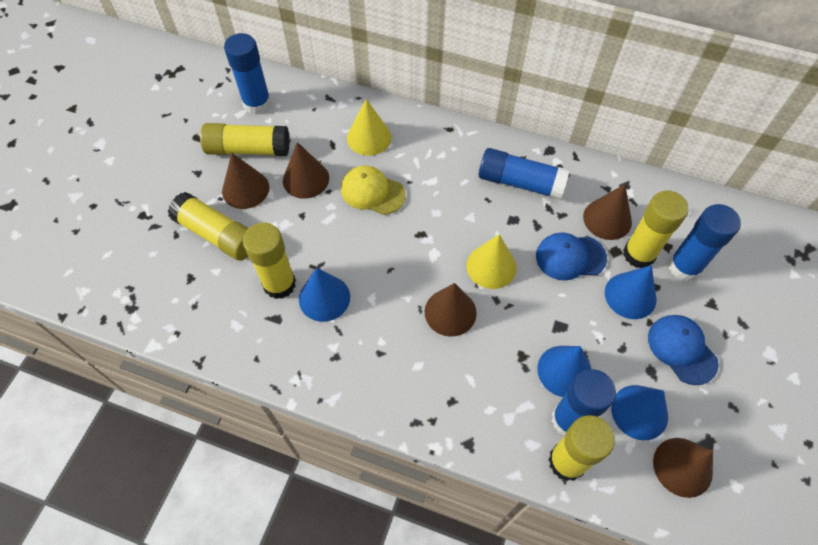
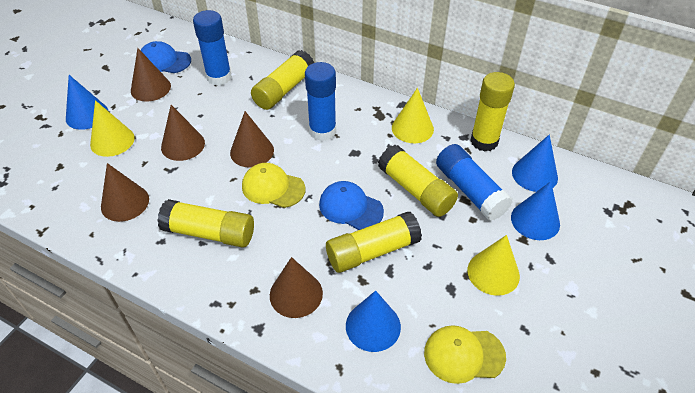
blue glue stick: 4 -> 3
yellow cap: 1 -> 2
yellow cone: 2 -> 3

